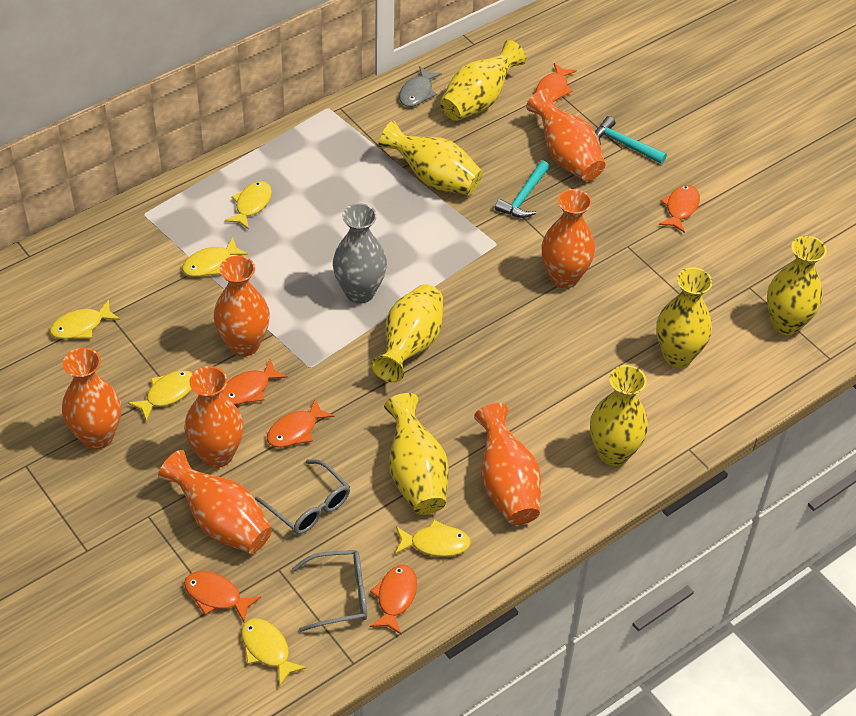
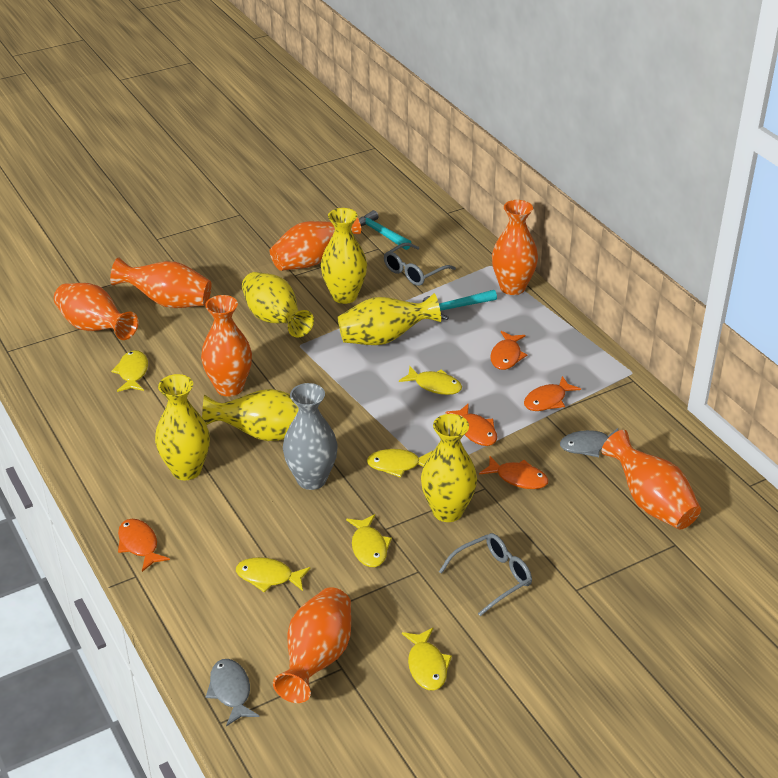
grey fish: 1 -> 2
orange fish: 6 -> 5
yellow vase: 7 -> 6

